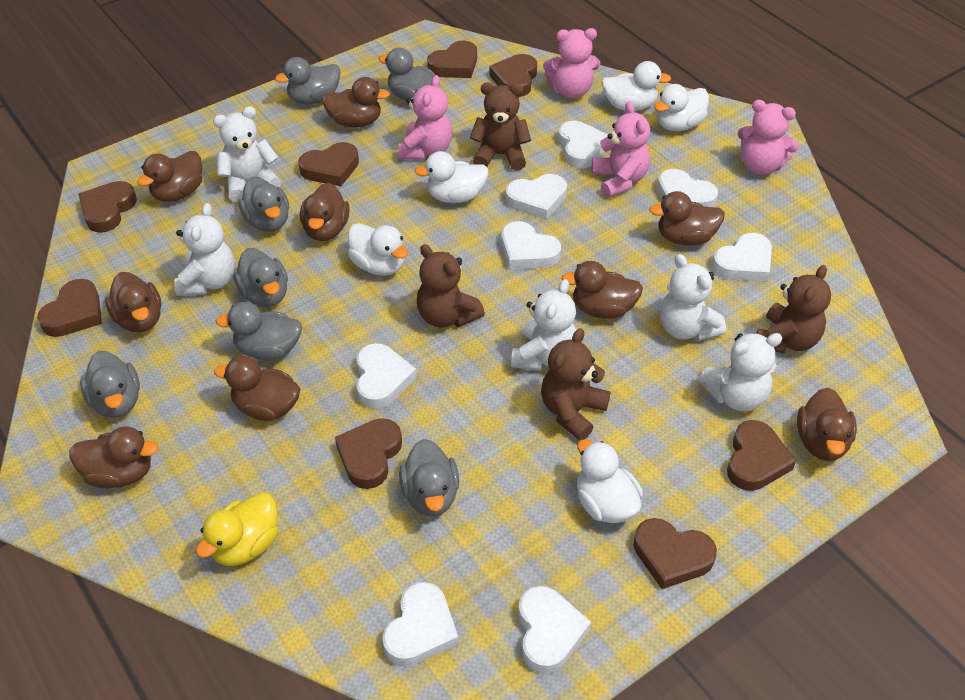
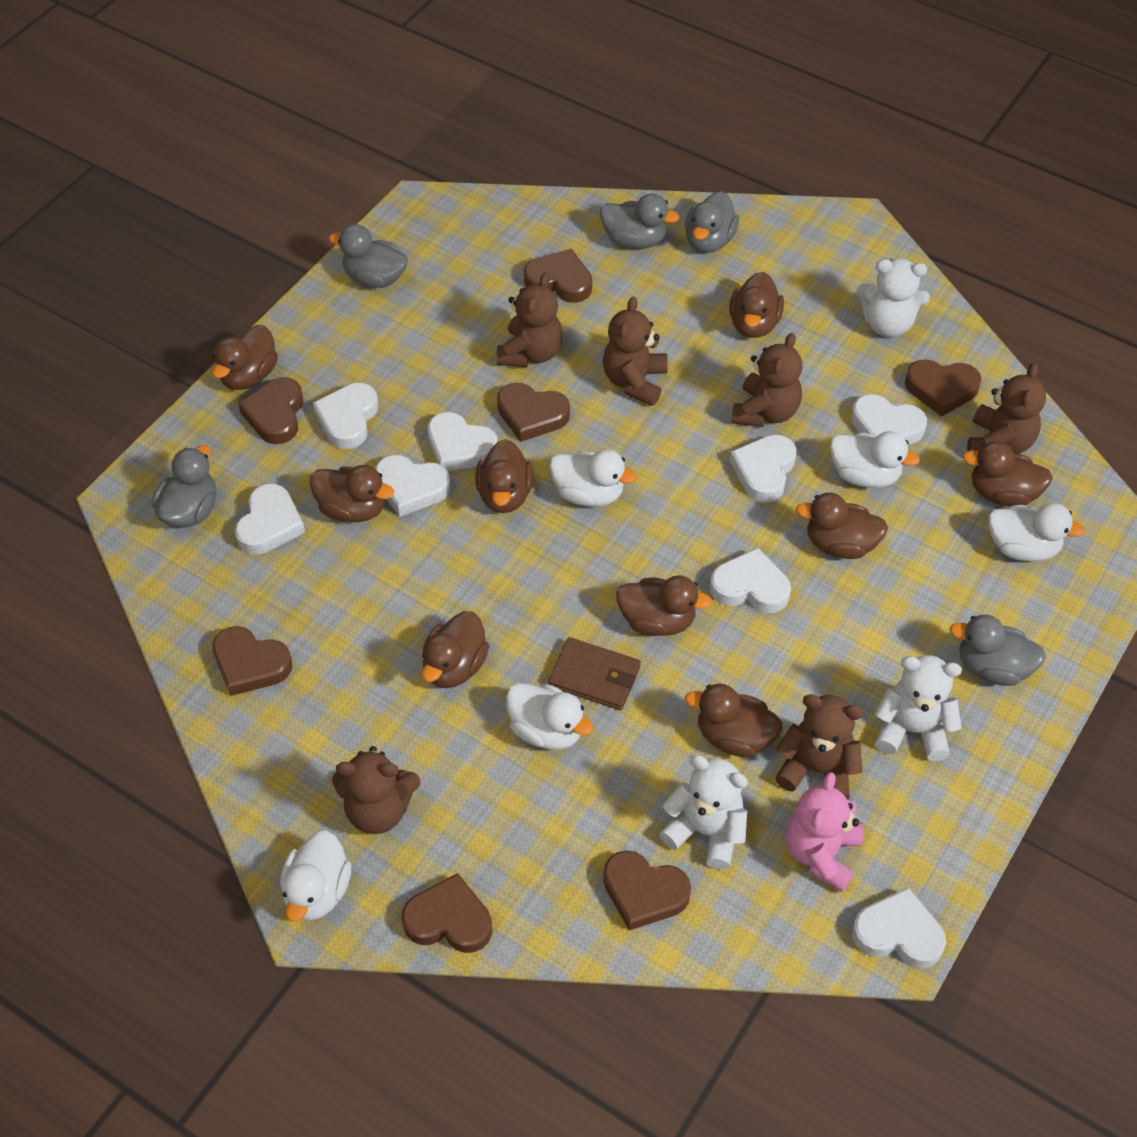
brown heart: 8 -> 7
brown teddy bear: 4 -> 6
brown wallet: 0 -> 1
grey duck: 7 -> 5
pink teddy bear: 4 -> 1
white teddy bear: 5 -> 3
yellow duck: 1 -> 0

